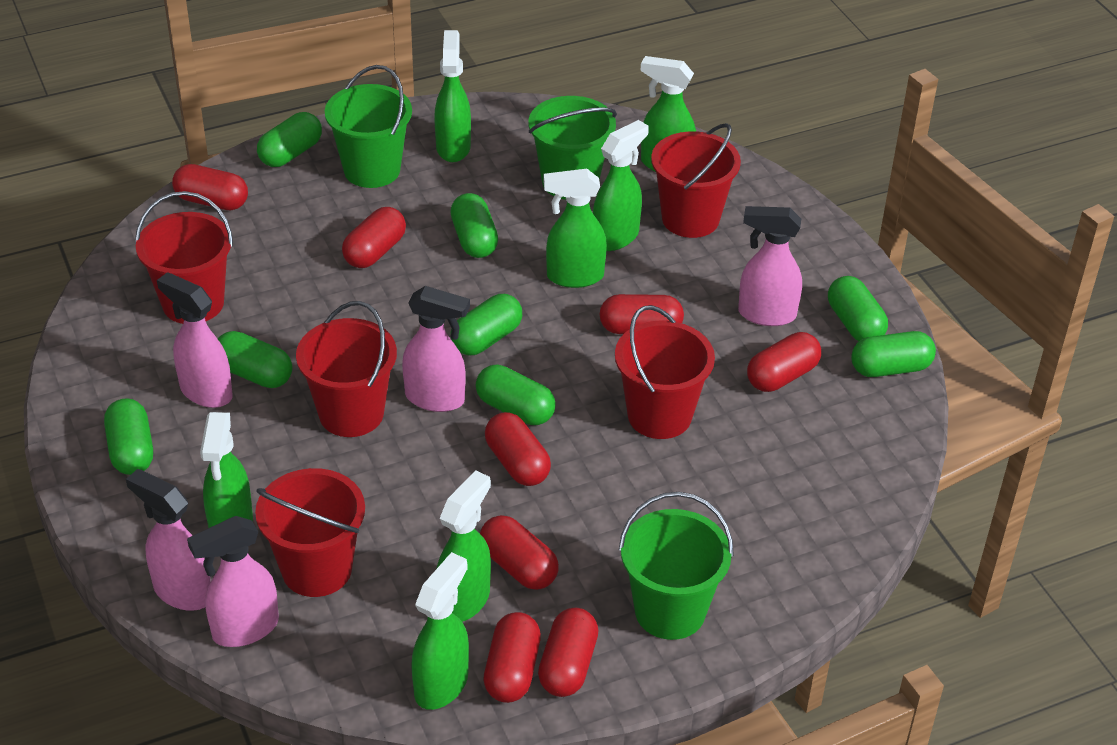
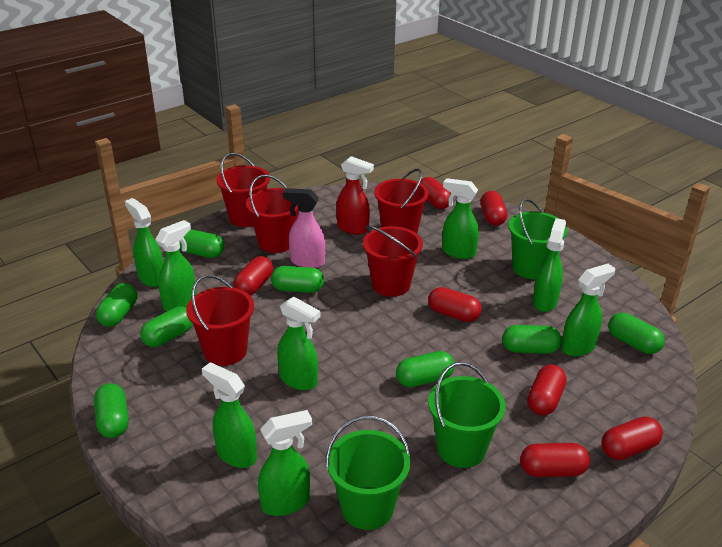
green spray bottle: 7 -> 8
pink spray bottle: 5 -> 1
red capsule: 8 -> 7
red spray bottle: 0 -> 1

